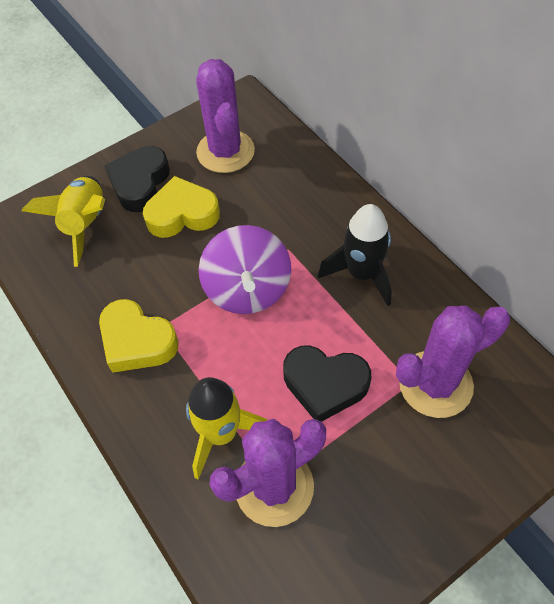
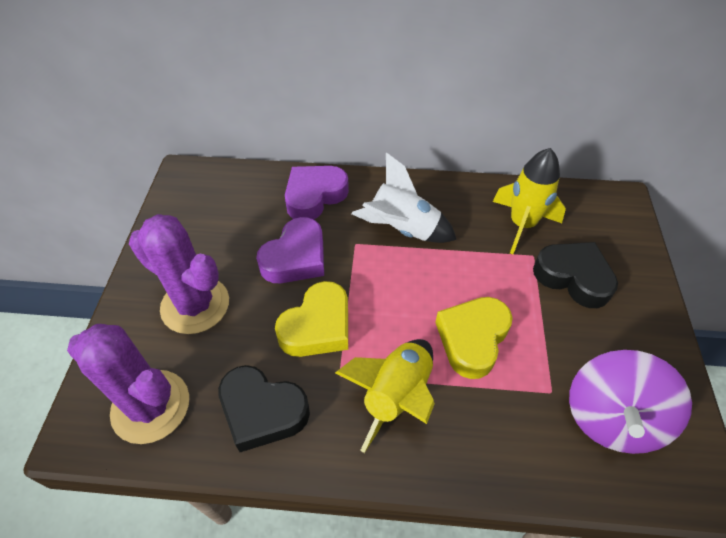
black rocket: 1 -> 0
purple cactus: 3 -> 2
purple heart: 0 -> 2
white rocket: 0 -> 1

